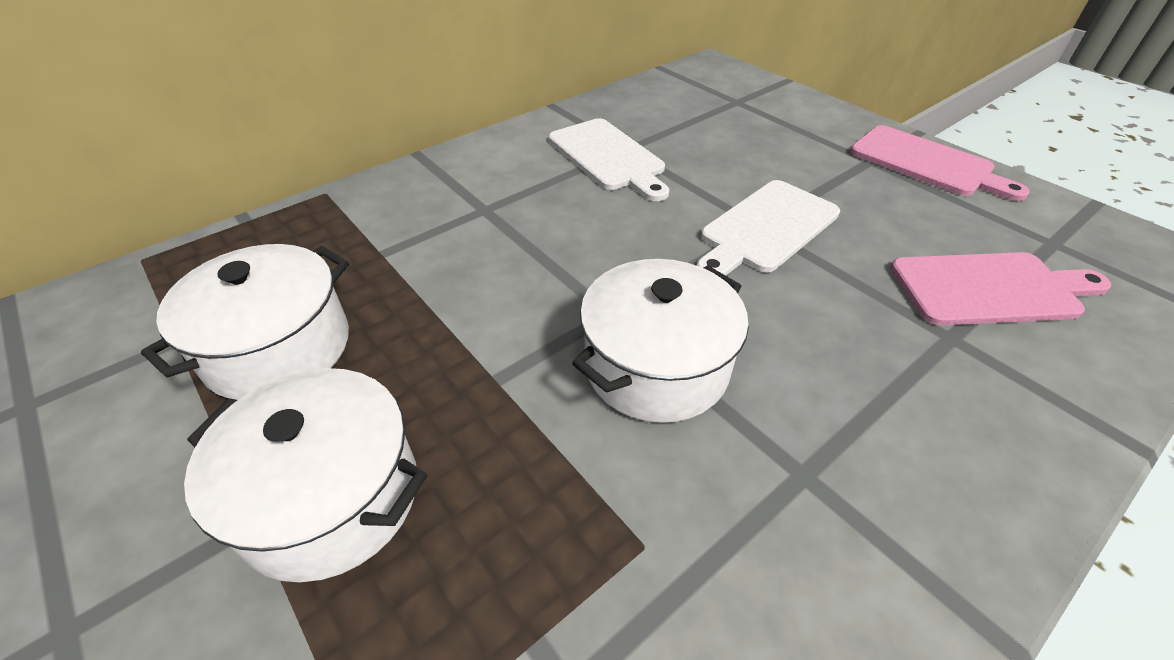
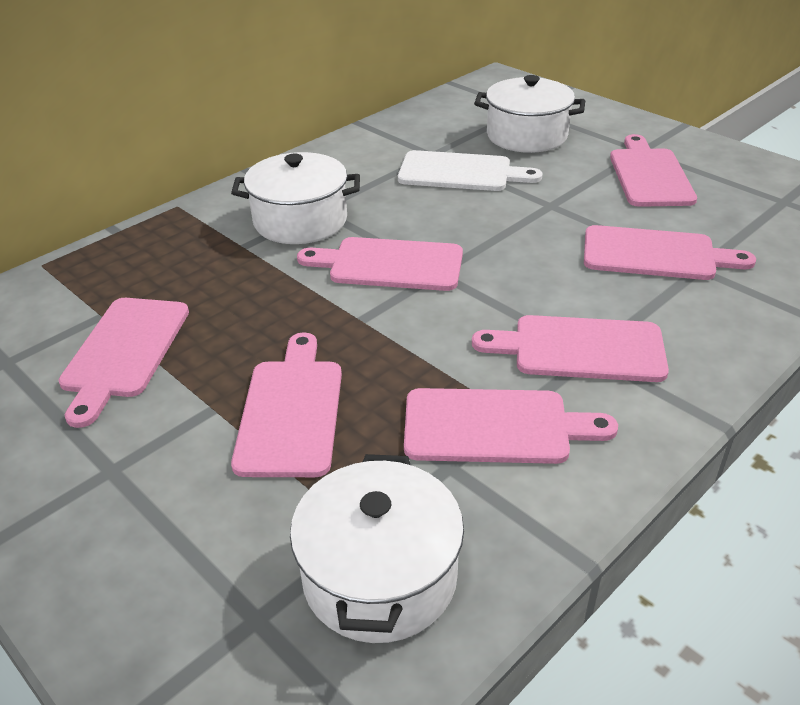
pink cutting board: 2 -> 7
white cutting board: 2 -> 1

